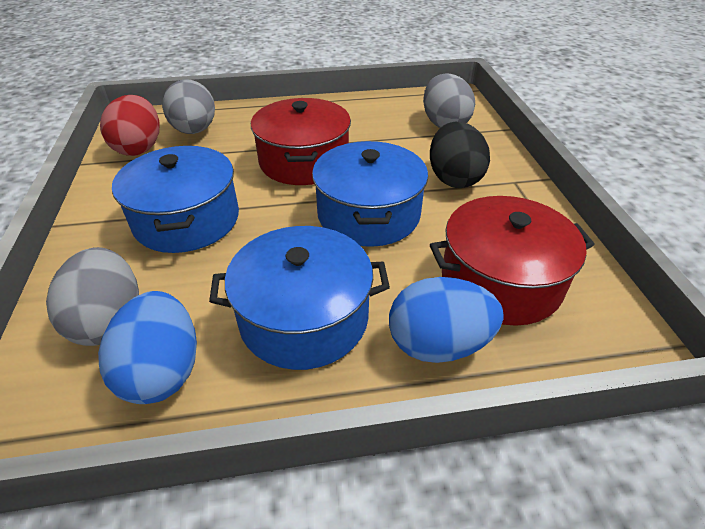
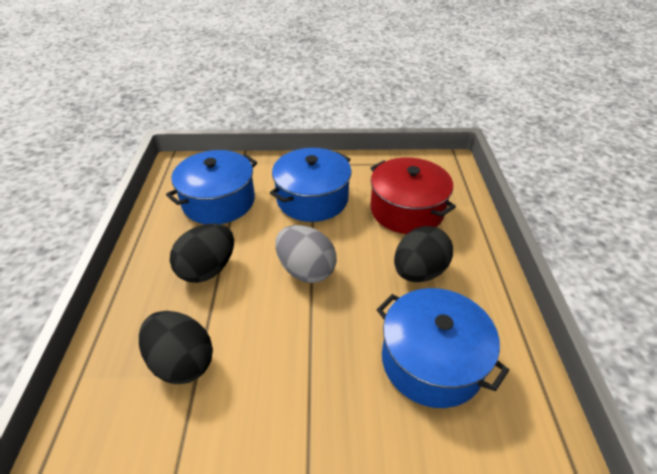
black egg: 1 -> 3
blue egg: 2 -> 0
grey egg: 3 -> 1
red egg: 1 -> 0
red pot: 2 -> 1

